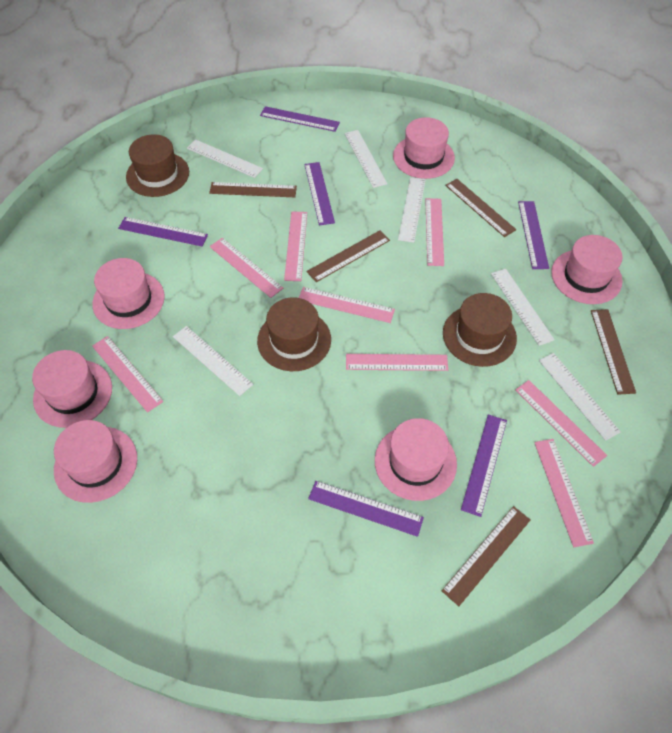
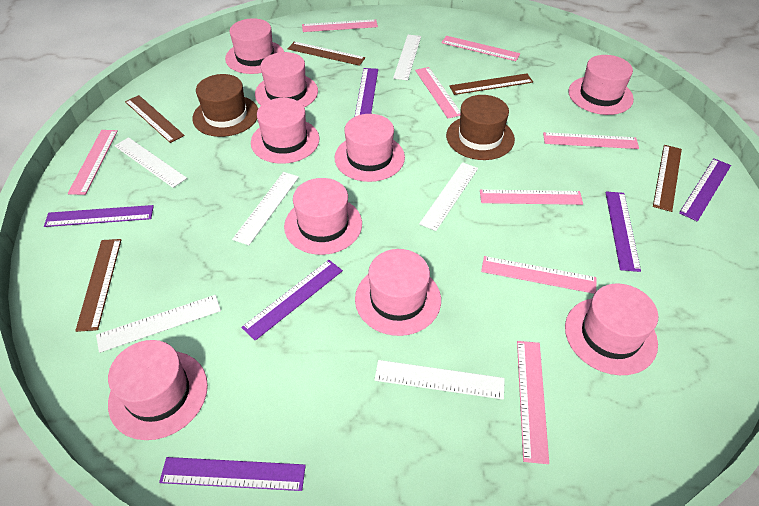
brown hat: 3 -> 2
pink hat: 6 -> 9

